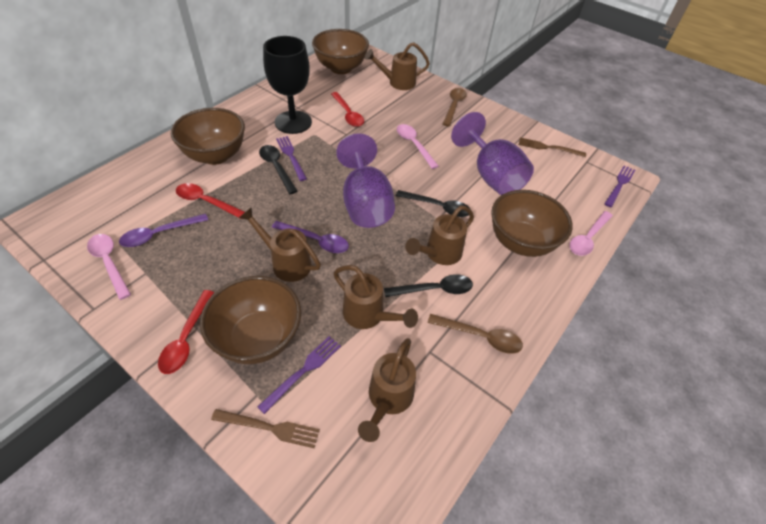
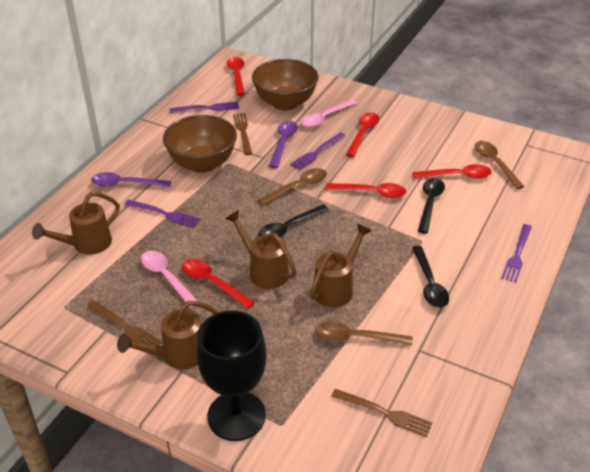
brown bowl: 4 -> 2
brown fork: 2 -> 3
brown spoon: 2 -> 3
brown watering can: 5 -> 4
pink spoon: 3 -> 2
purple fork: 3 -> 4
purple goblet: 2 -> 0
red spoon: 3 -> 5

